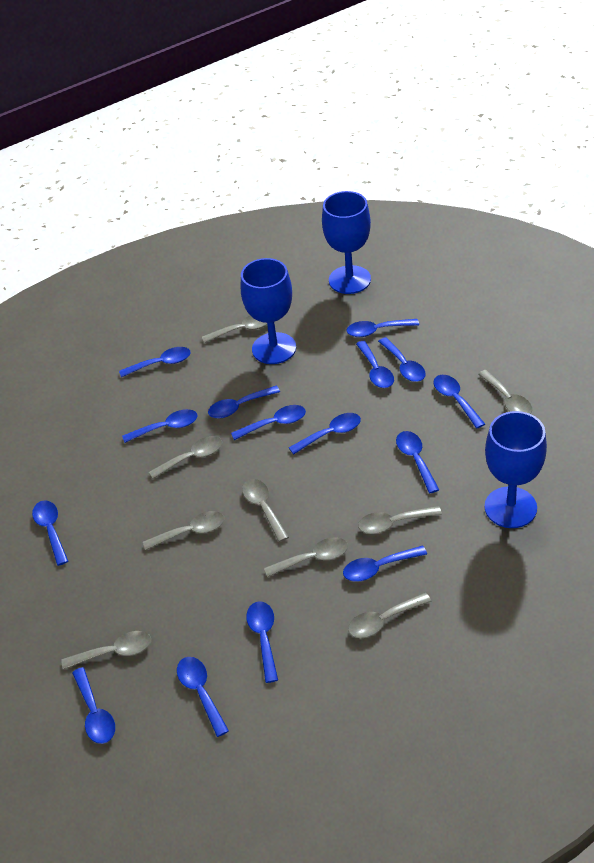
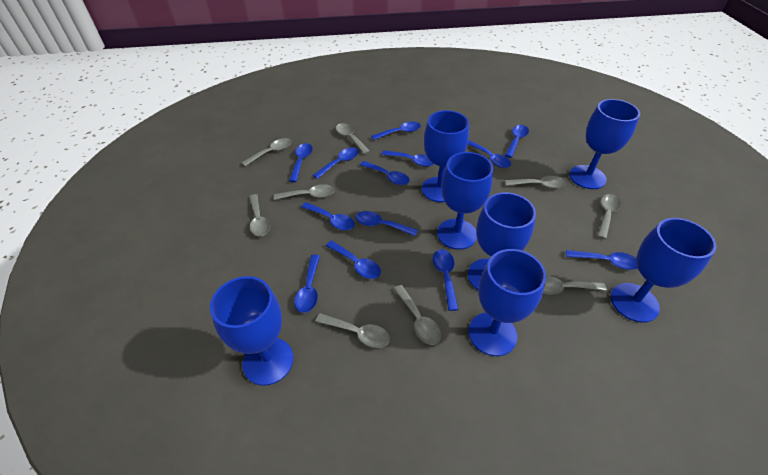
blue goblet: 3 -> 7
blue spoon: 15 -> 13

